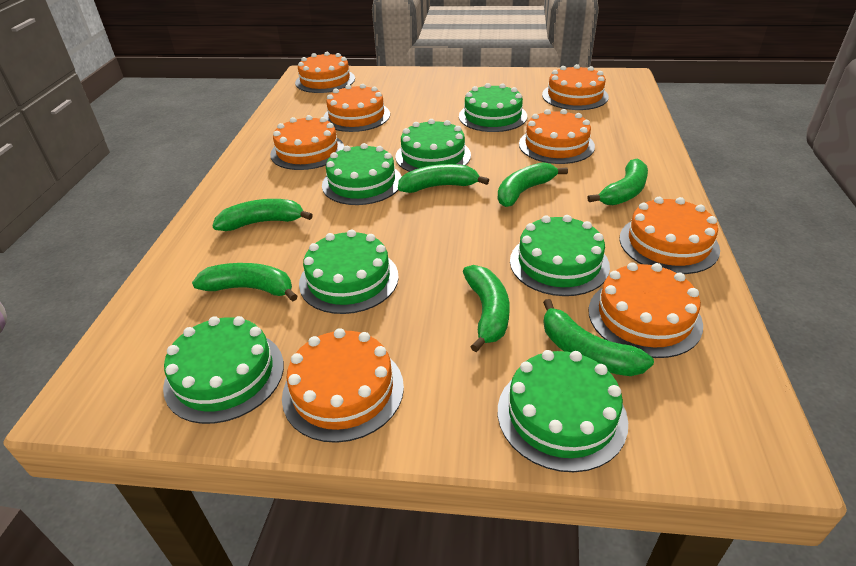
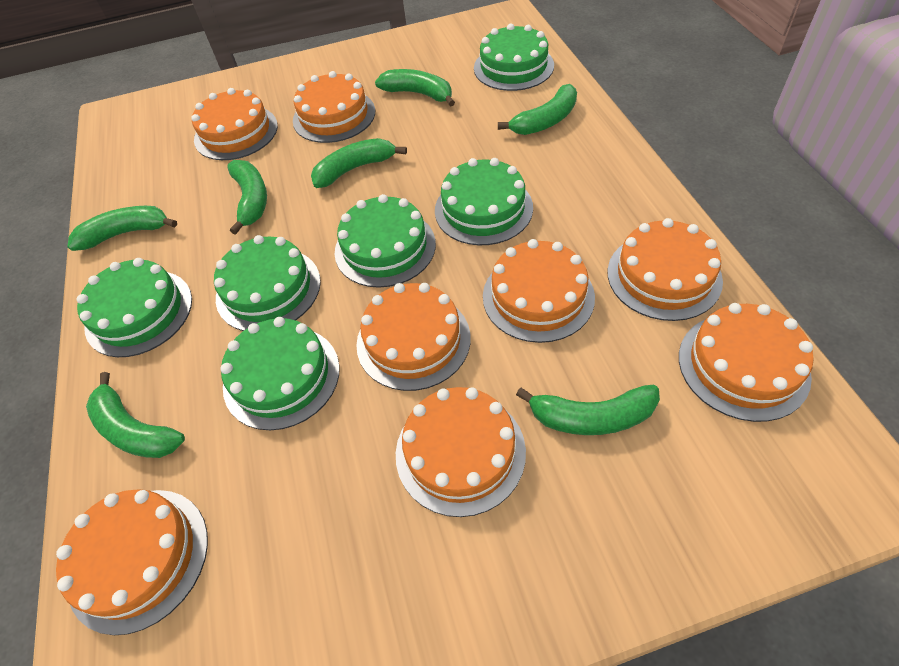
green cake: 7 -> 6

